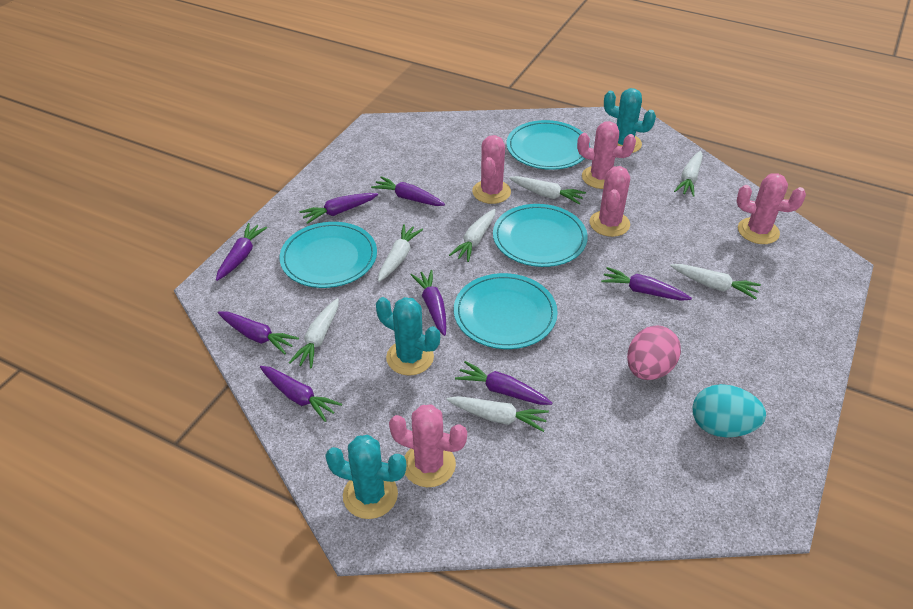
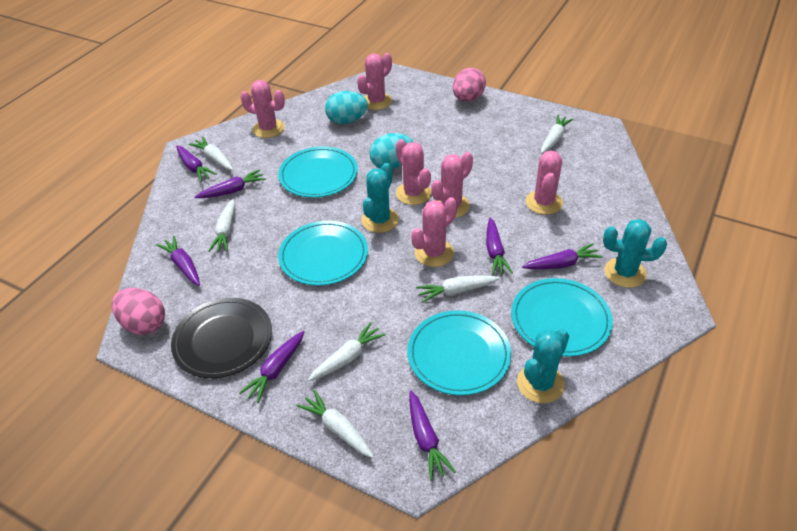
black plate: 0 -> 1
pink cactus: 5 -> 6
pink egg: 1 -> 2
purple carrot: 8 -> 7
turquoise egg: 1 -> 2
white carrot: 7 -> 6

